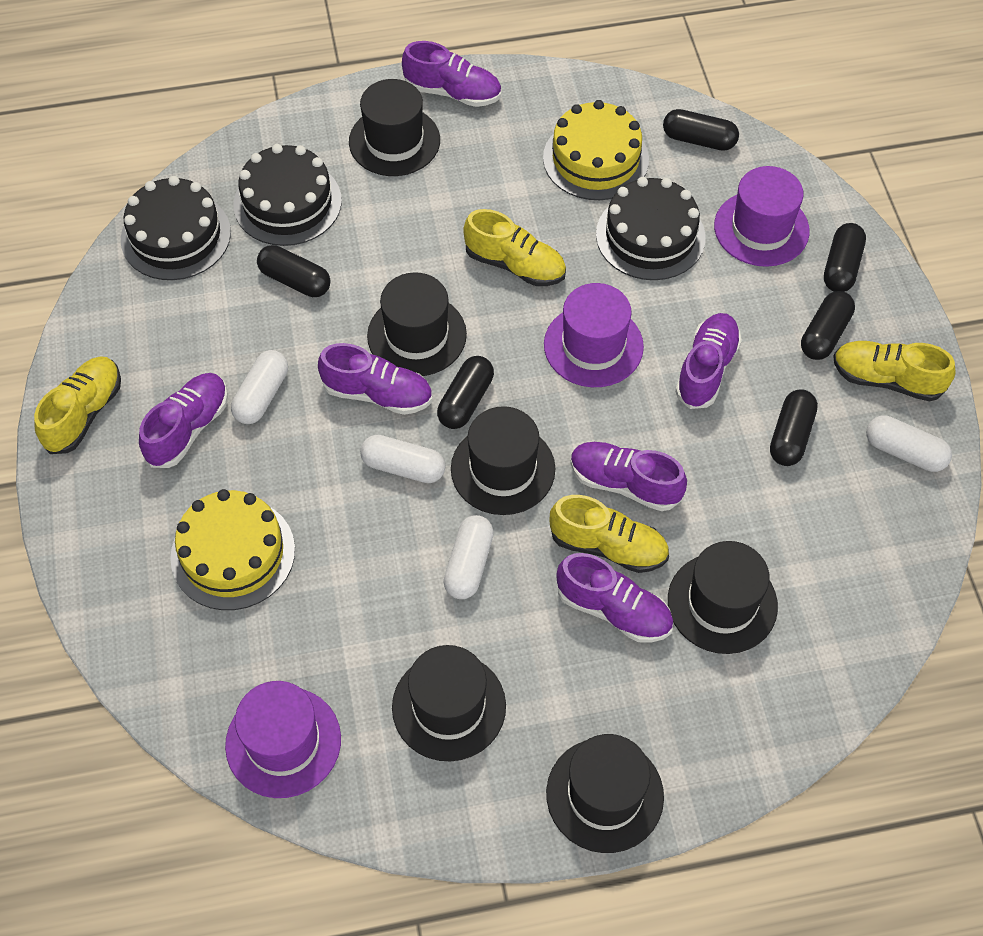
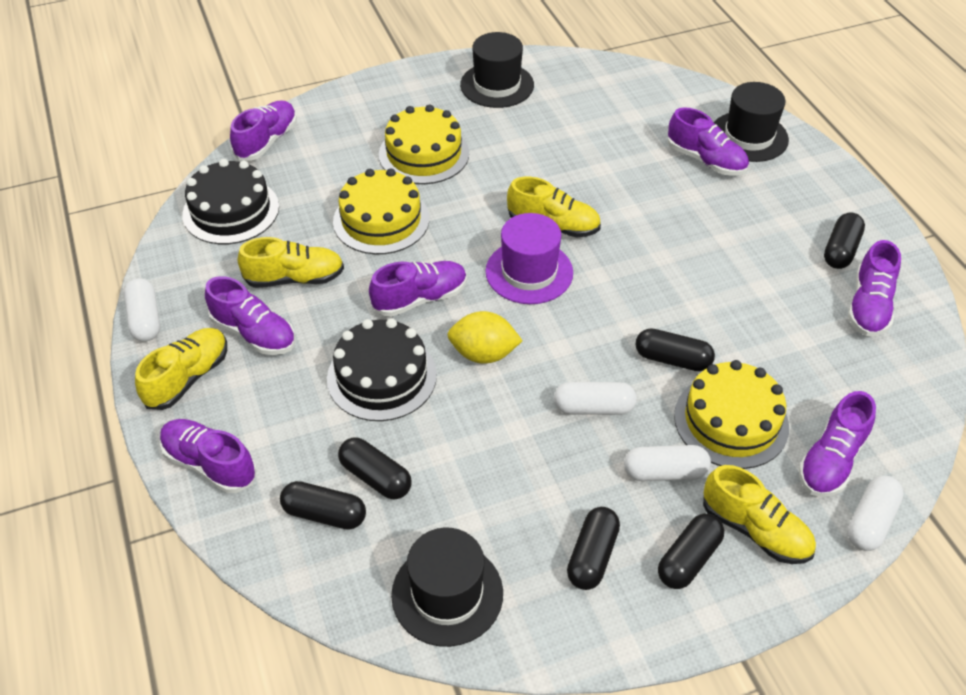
black cake: 3 -> 2
black hat: 6 -> 3
purple hat: 3 -> 1
purple shoe: 6 -> 7
yellow cake: 2 -> 3
yellow lemon: 0 -> 1

